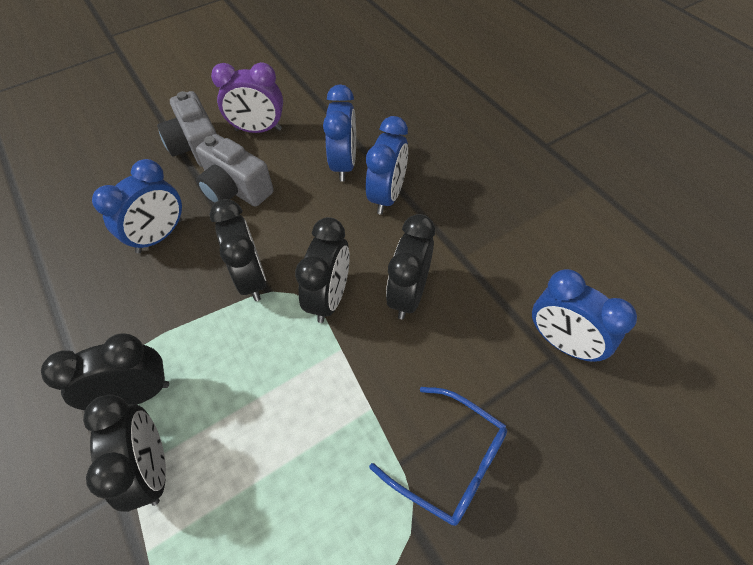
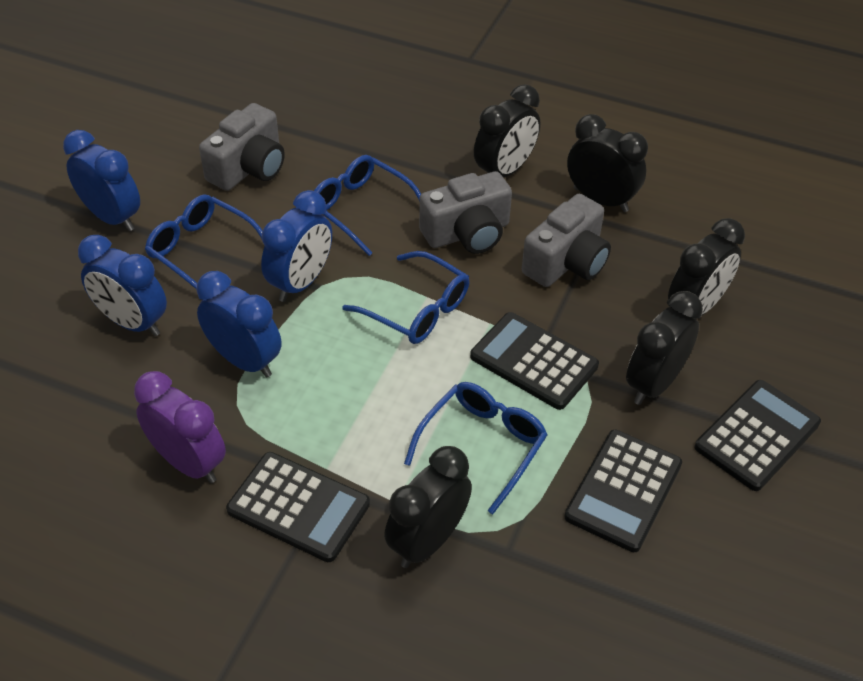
black calculator: 0 -> 4
blue glasses: 1 -> 4
grey camera: 2 -> 3

